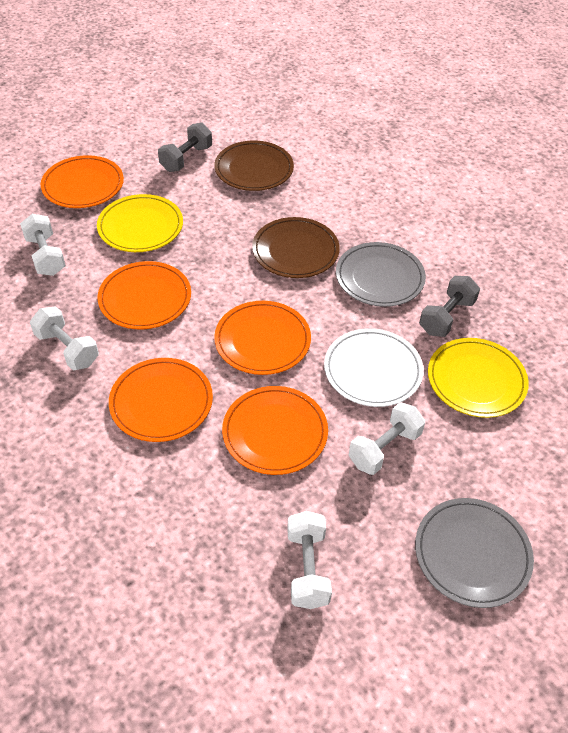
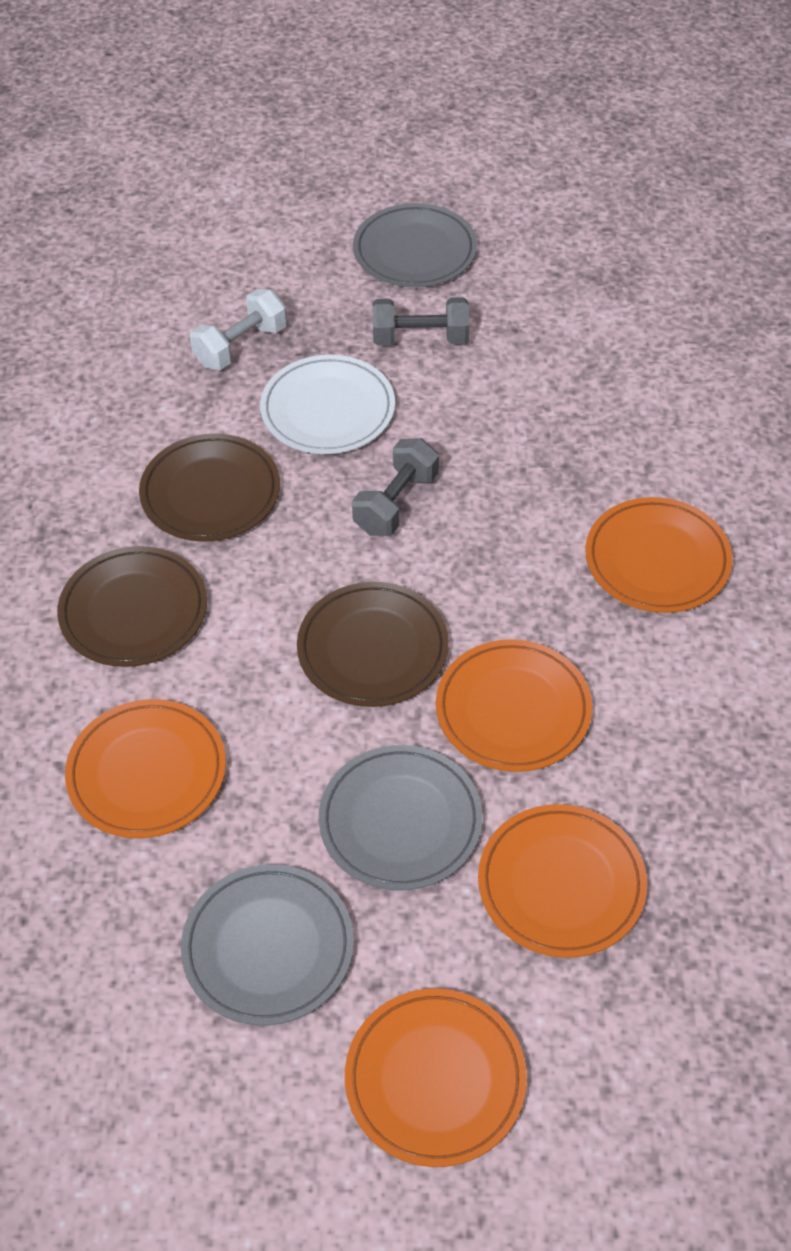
brown plate: 2 -> 3
grey plate: 2 -> 3
white dumbbell: 4 -> 1
yellow plate: 2 -> 0

